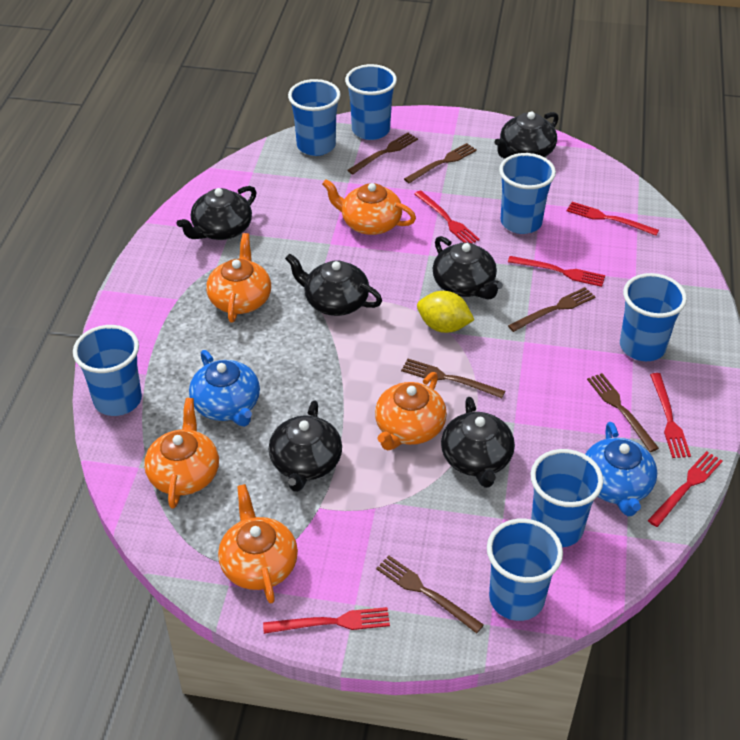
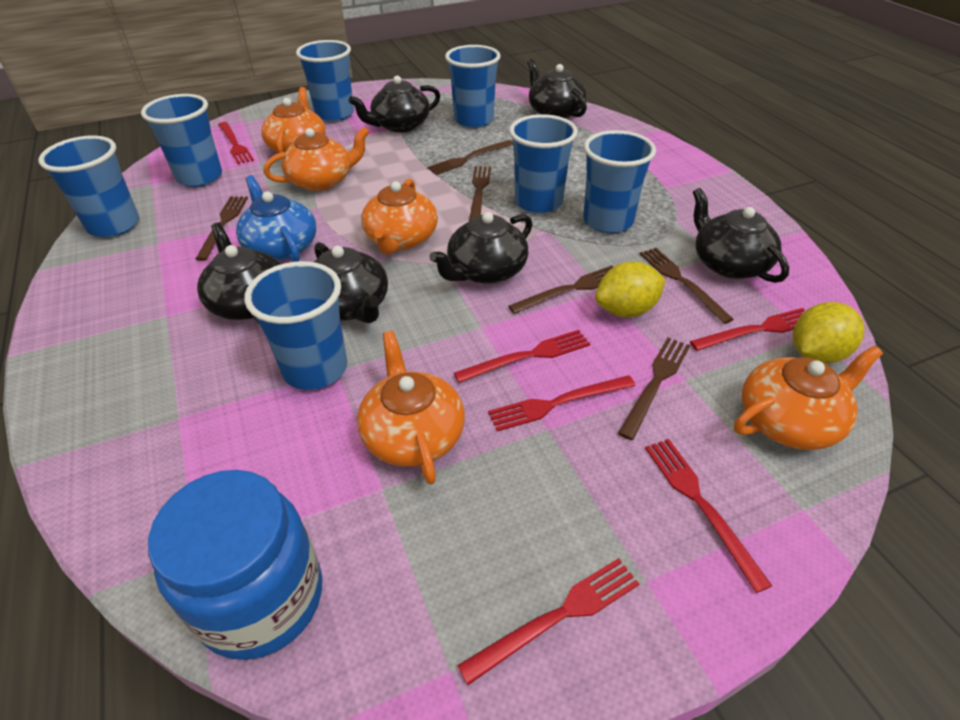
blue jar: 0 -> 1
blue teapot: 2 -> 1
yellow lemon: 1 -> 2

